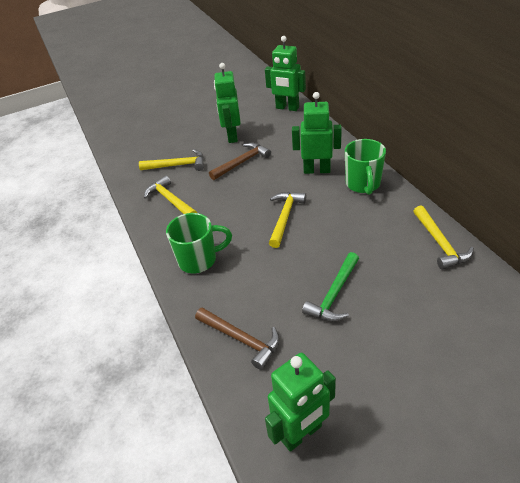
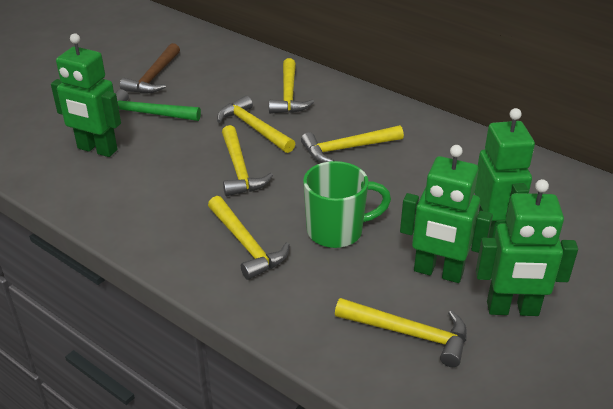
brown hammer: 2 -> 1
green mug: 2 -> 1
yellow hammer: 4 -> 6

